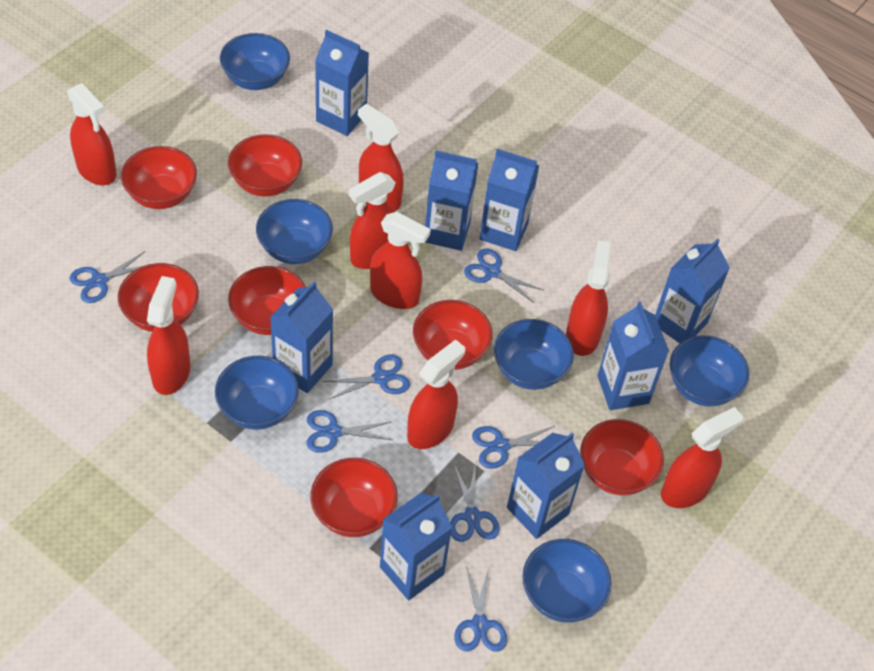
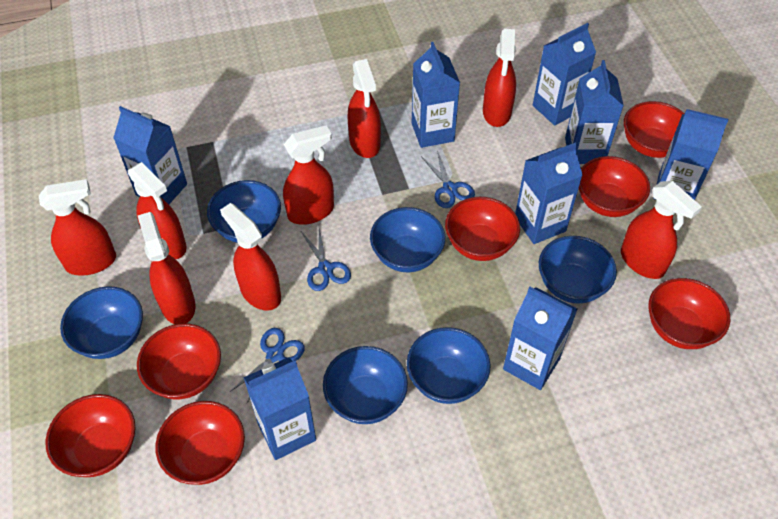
blue scissors: 7 -> 3

